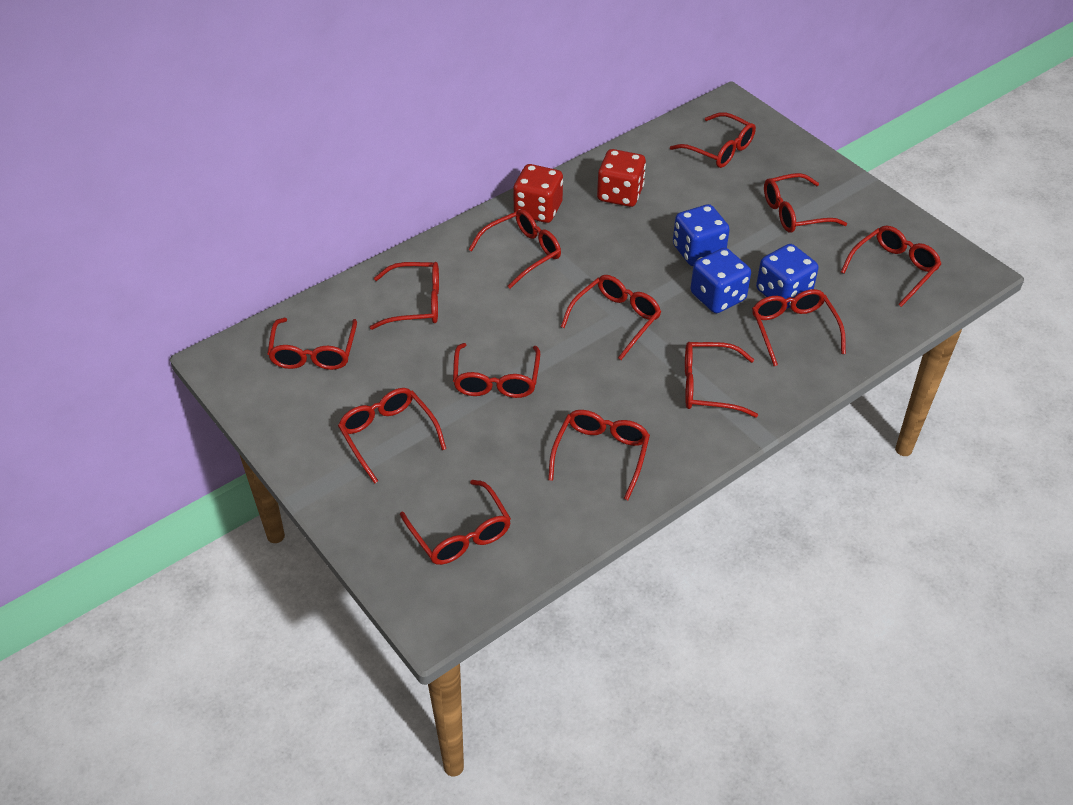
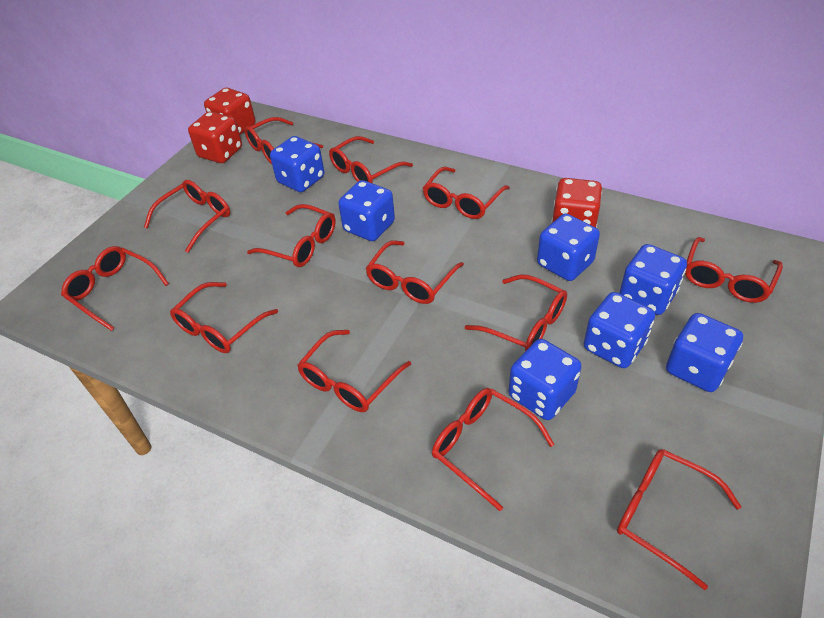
blue dice: 3 -> 7
red dice: 2 -> 3

